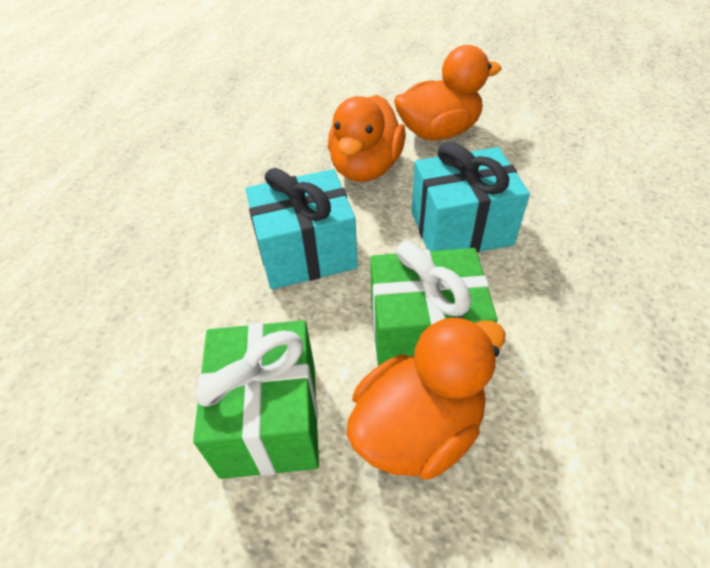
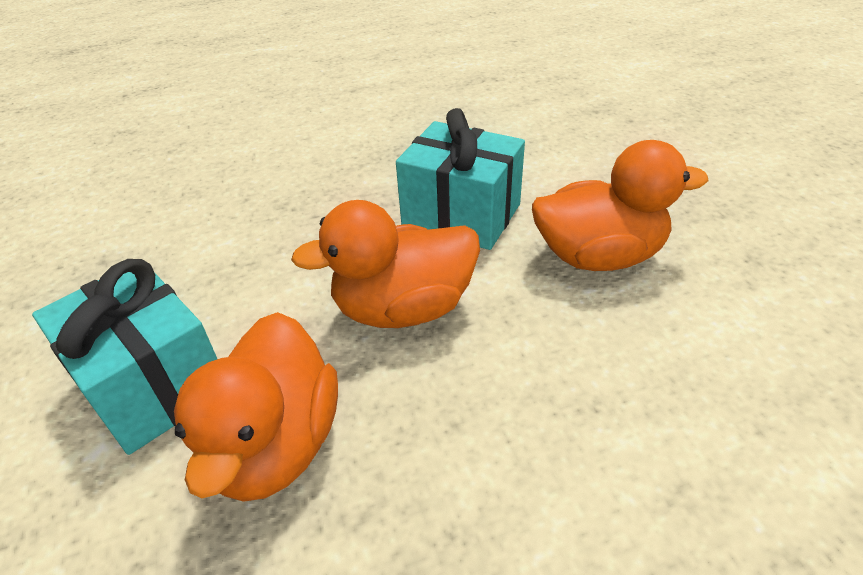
green gift: 2 -> 0

